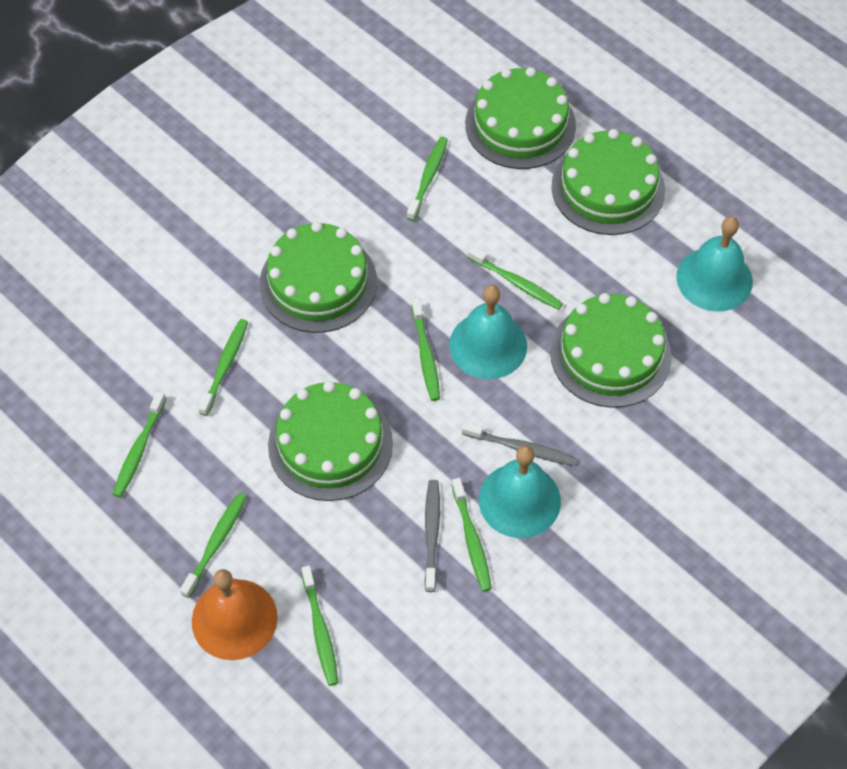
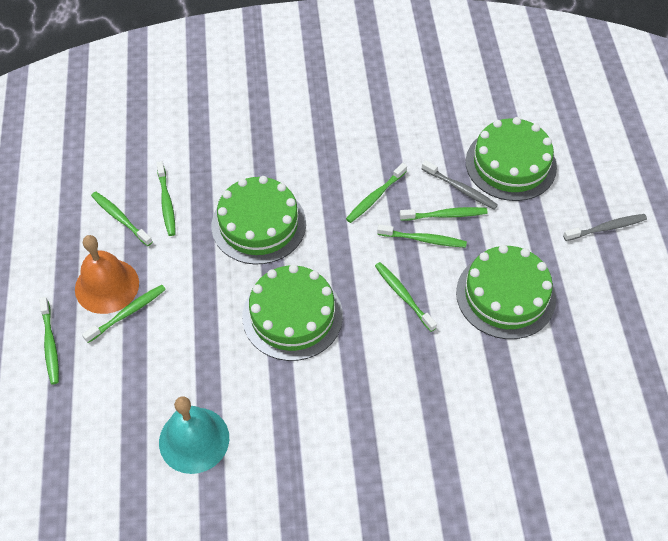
green cake: 5 -> 4
turquoise bell: 3 -> 1

